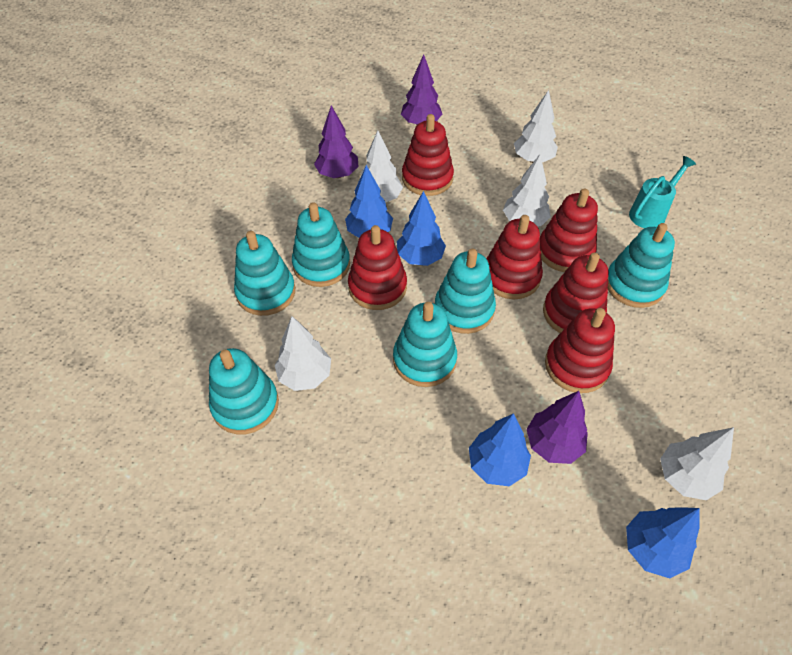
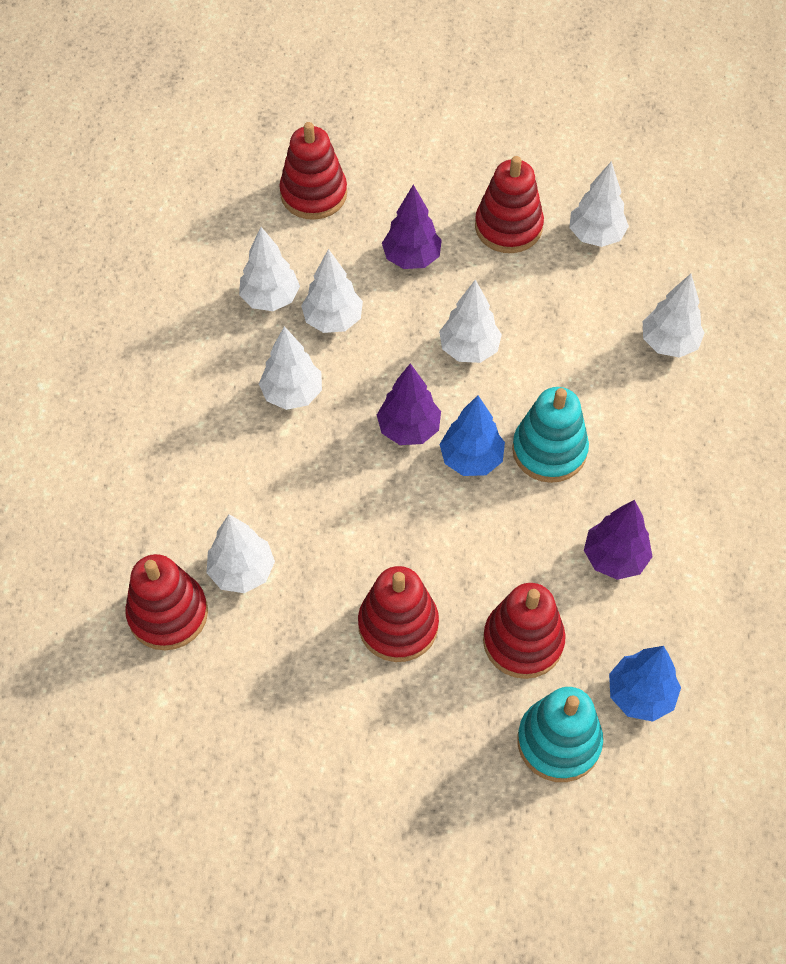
blue tree: 4 -> 2
red stacking toy: 6 -> 5
turquoise stacking toy: 6 -> 2
turquoise watering can: 1 -> 0
white tree: 5 -> 7

